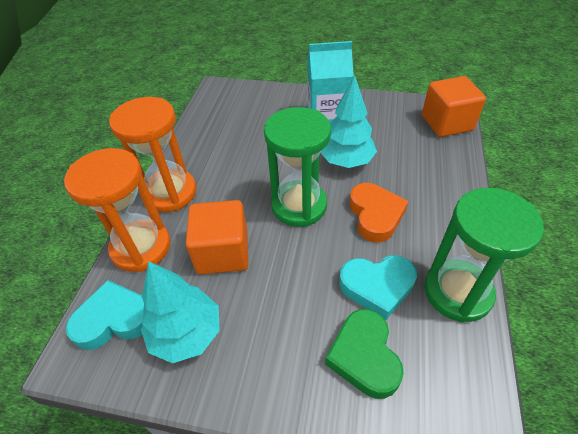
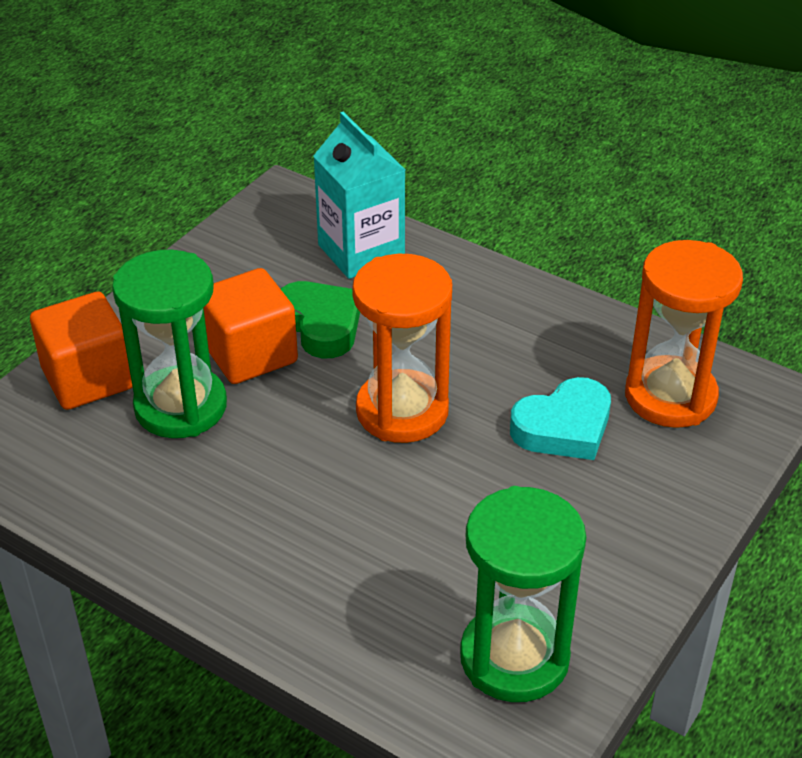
orange heart: 1 -> 0
turquoise heart: 2 -> 1
turquoise tree: 2 -> 0

